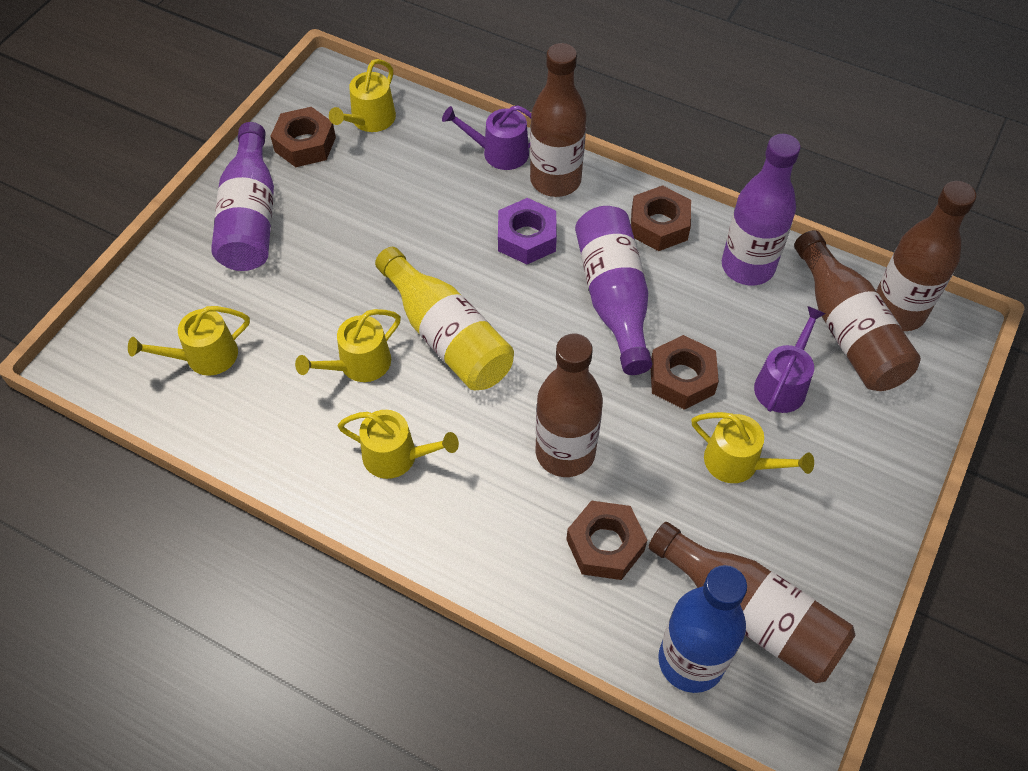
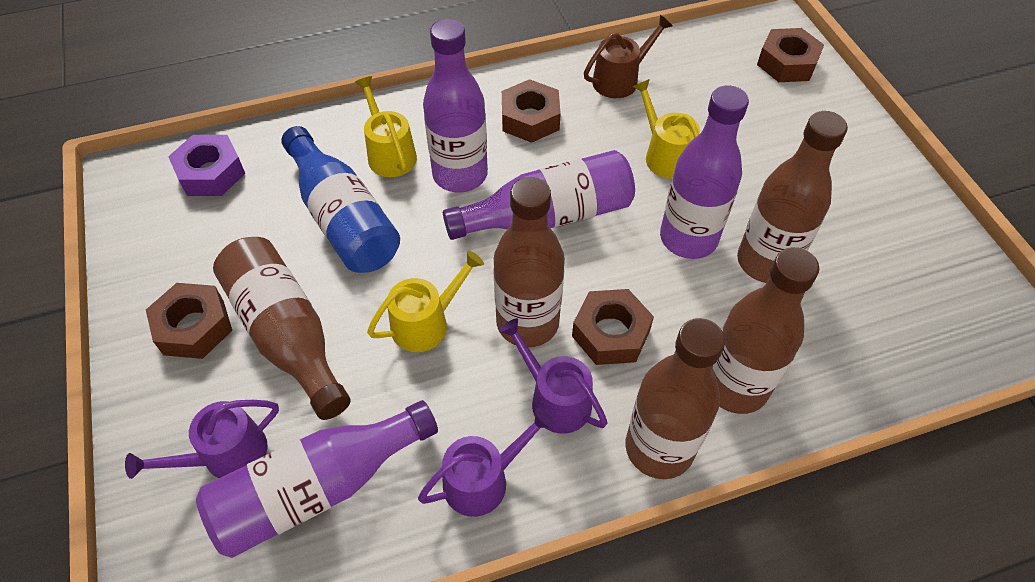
brown watering can: 0 -> 1
purple bottle: 3 -> 4
purple watering can: 2 -> 3
yellow bottle: 1 -> 0
yellow watering can: 5 -> 3

